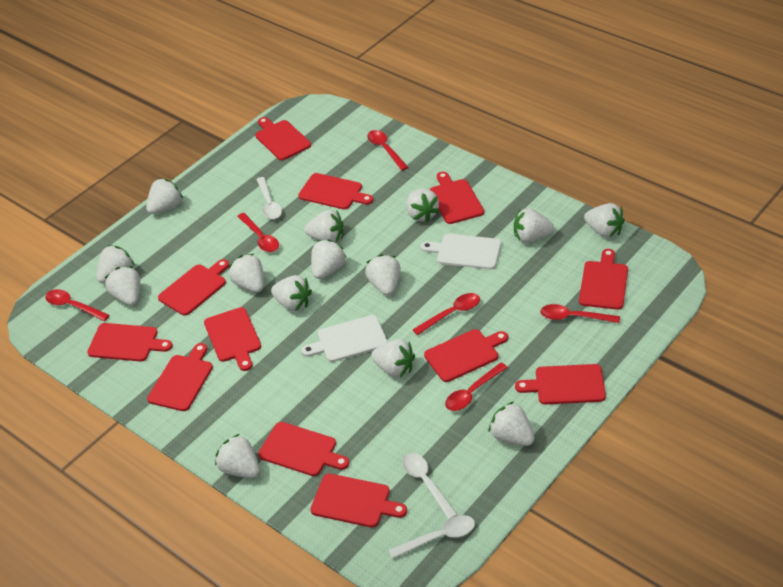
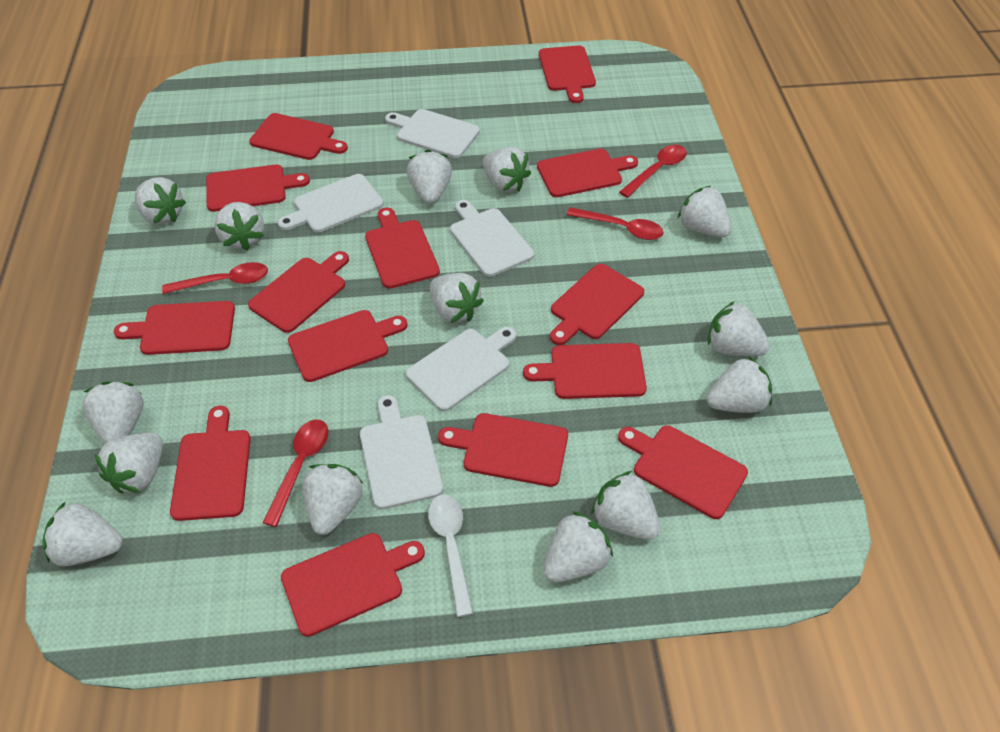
red cutting board: 12 -> 14
red spoon: 6 -> 4
white cutting board: 2 -> 5
white spoon: 3 -> 1

